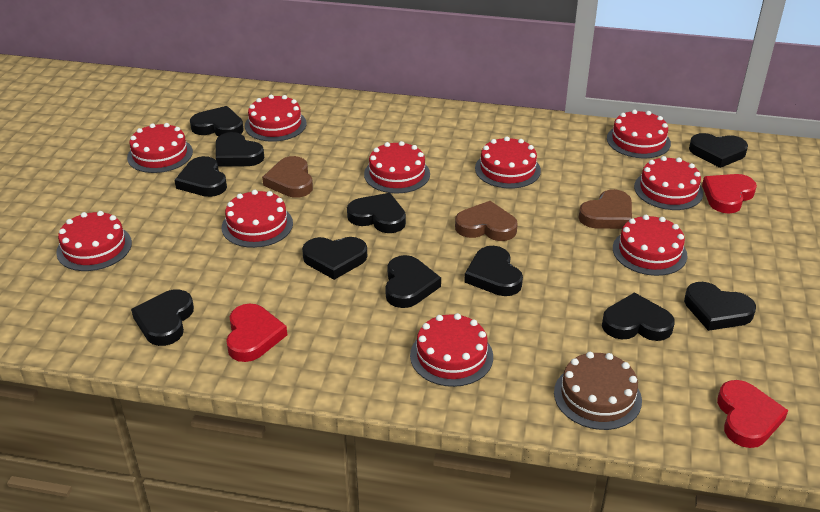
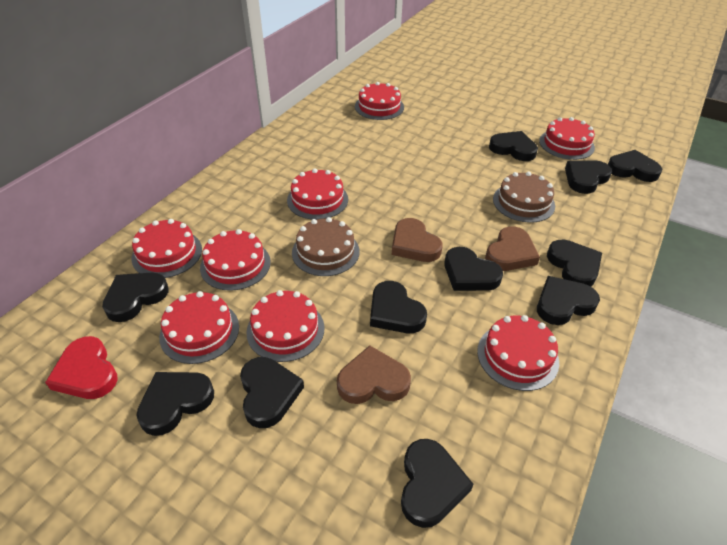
brown cake: 1 -> 2
red cake: 10 -> 8
red heart: 3 -> 1

